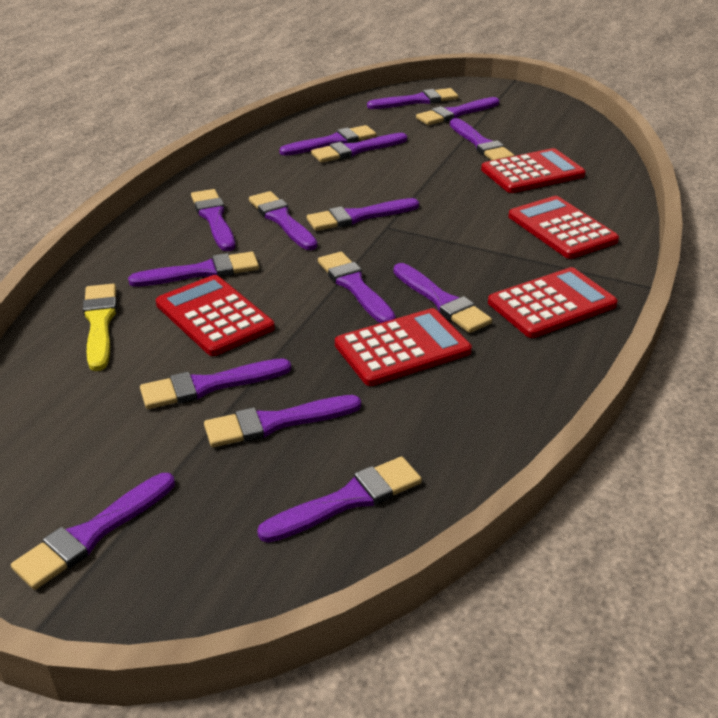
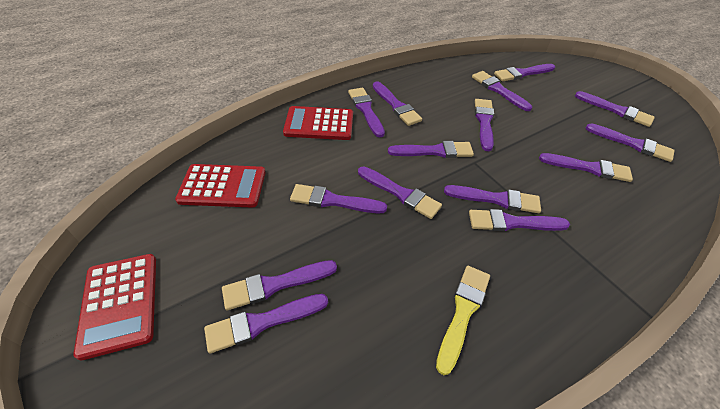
red calculator: 5 -> 3

